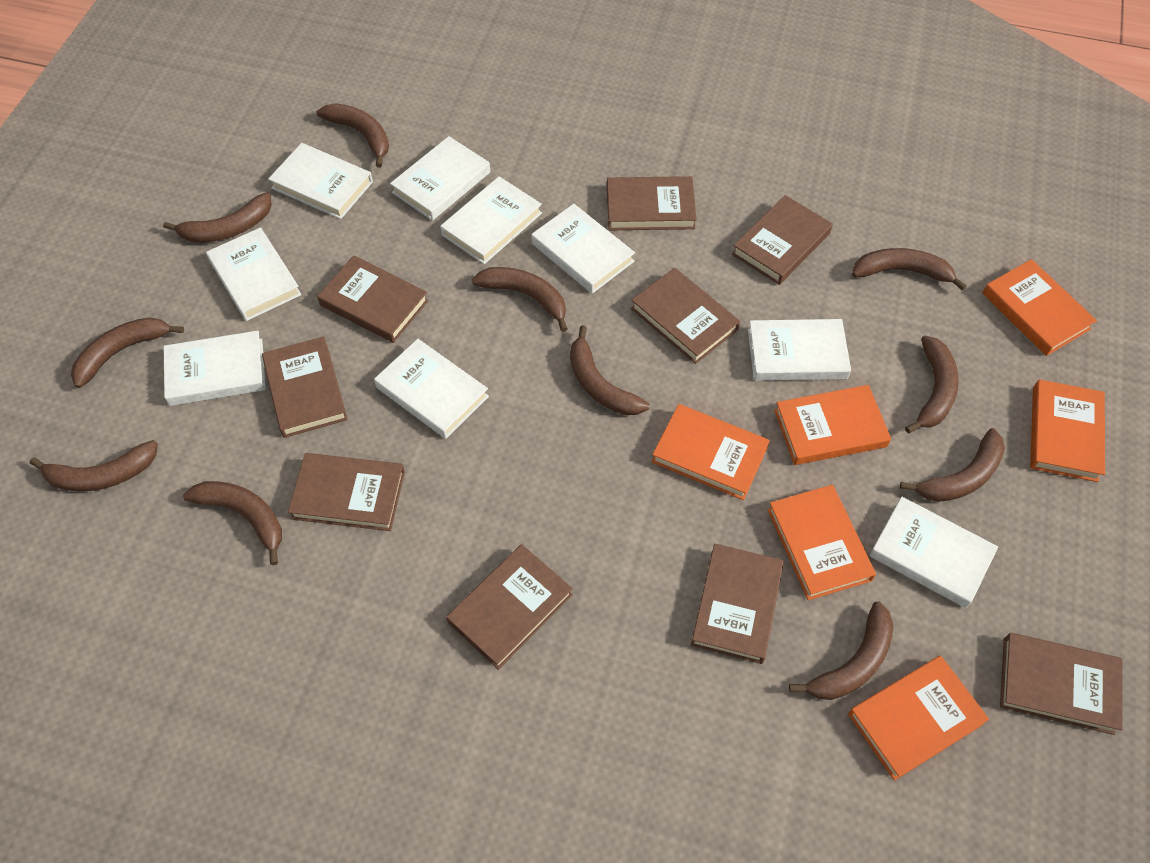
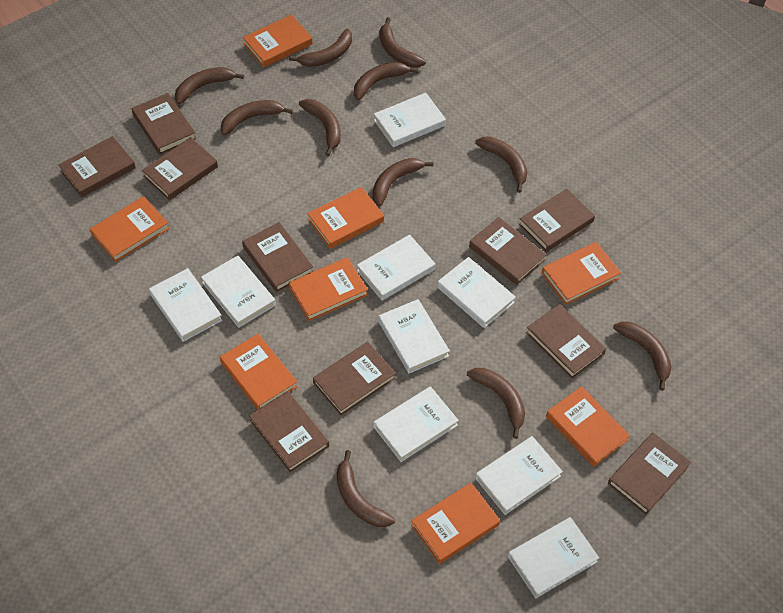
brown book: 9 -> 10
orange book: 6 -> 8

